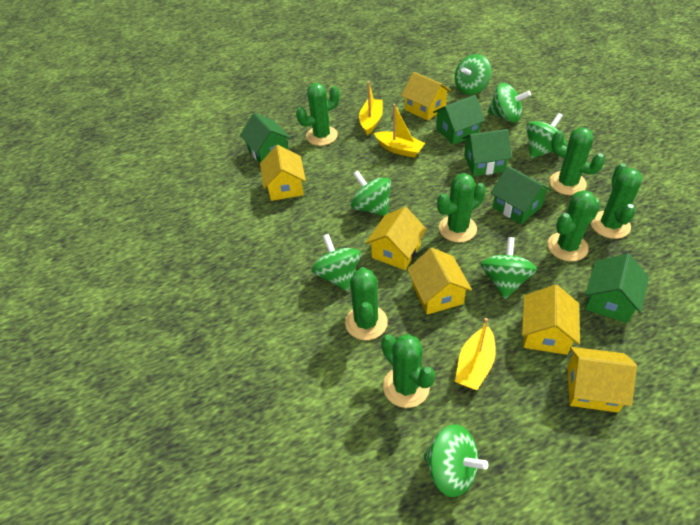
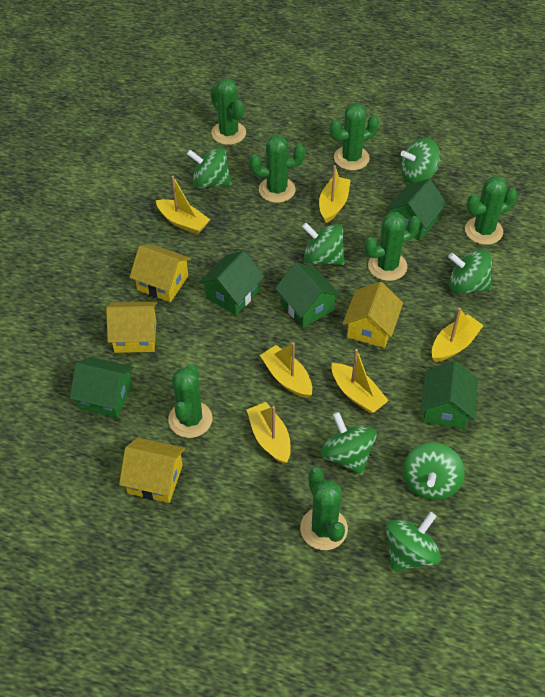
yellow boat: 3 -> 6
yellow house: 6 -> 4

